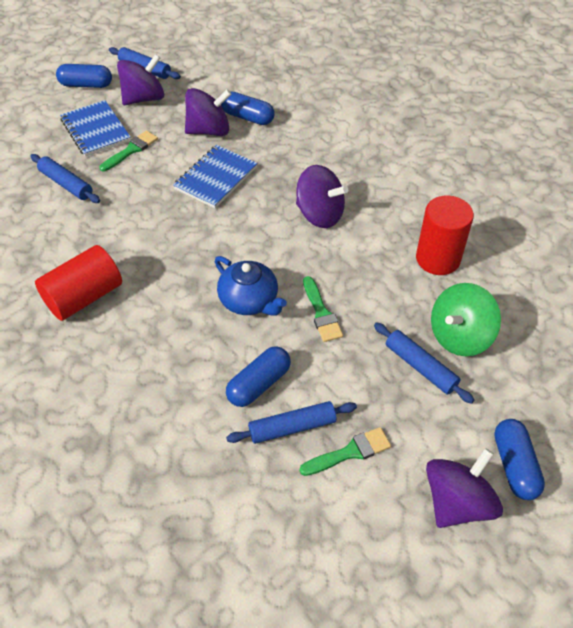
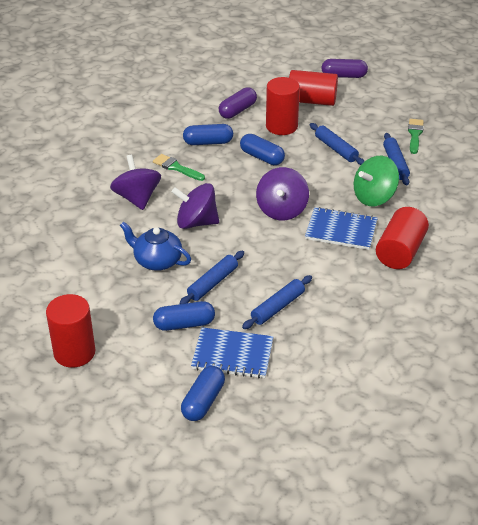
green brush: 3 -> 2
purple capsule: 0 -> 2
purple spinning top: 4 -> 3
red cylinder: 2 -> 4

